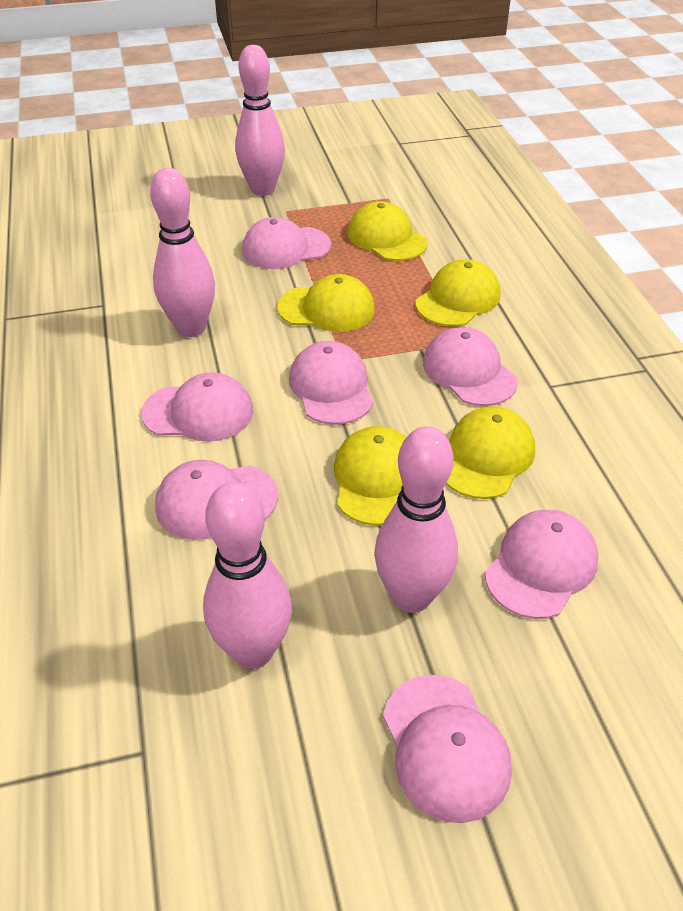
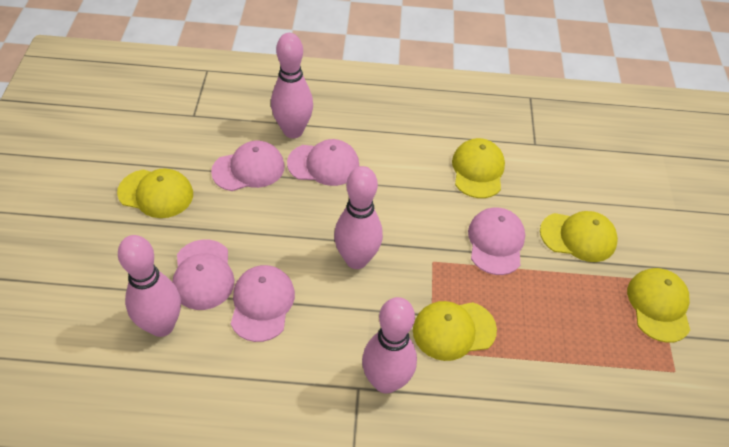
pink cap: 7 -> 5

